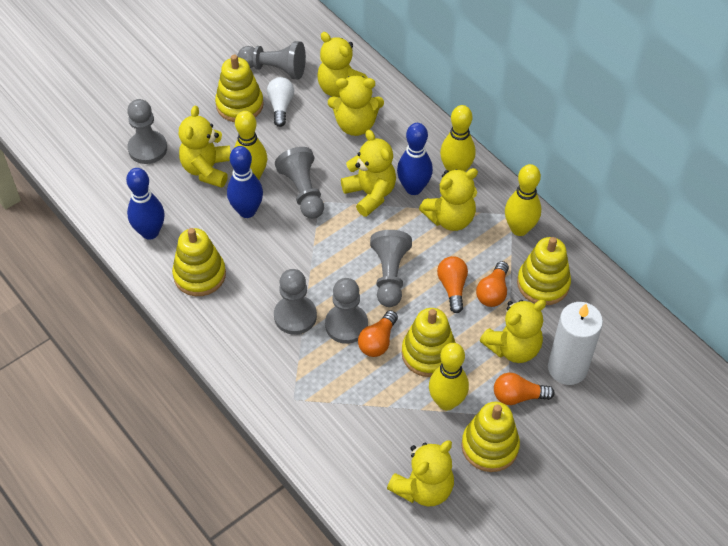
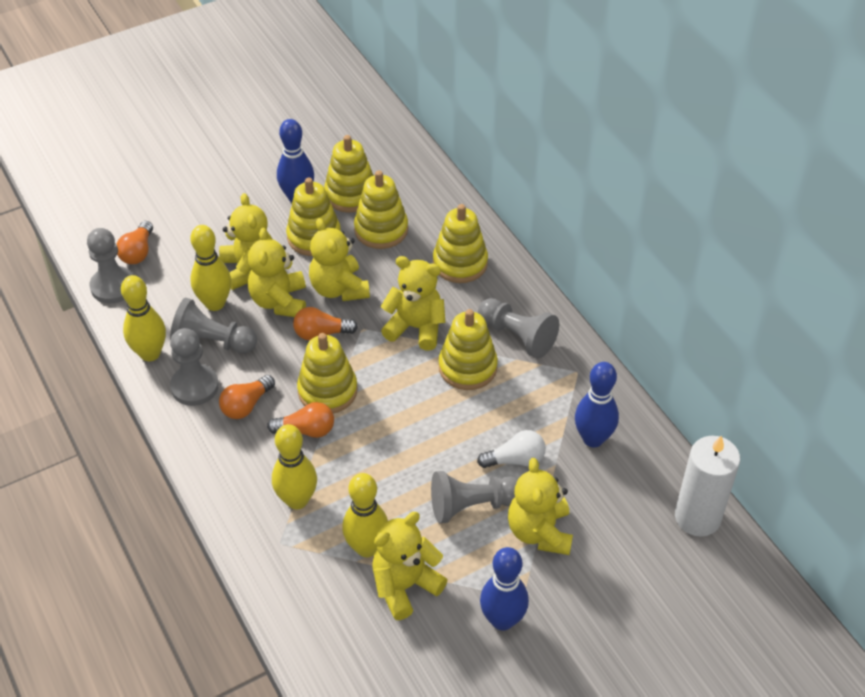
grey pawn: 6 -> 5
yellow stacking toy: 5 -> 6
yellow teddy bear: 7 -> 6

